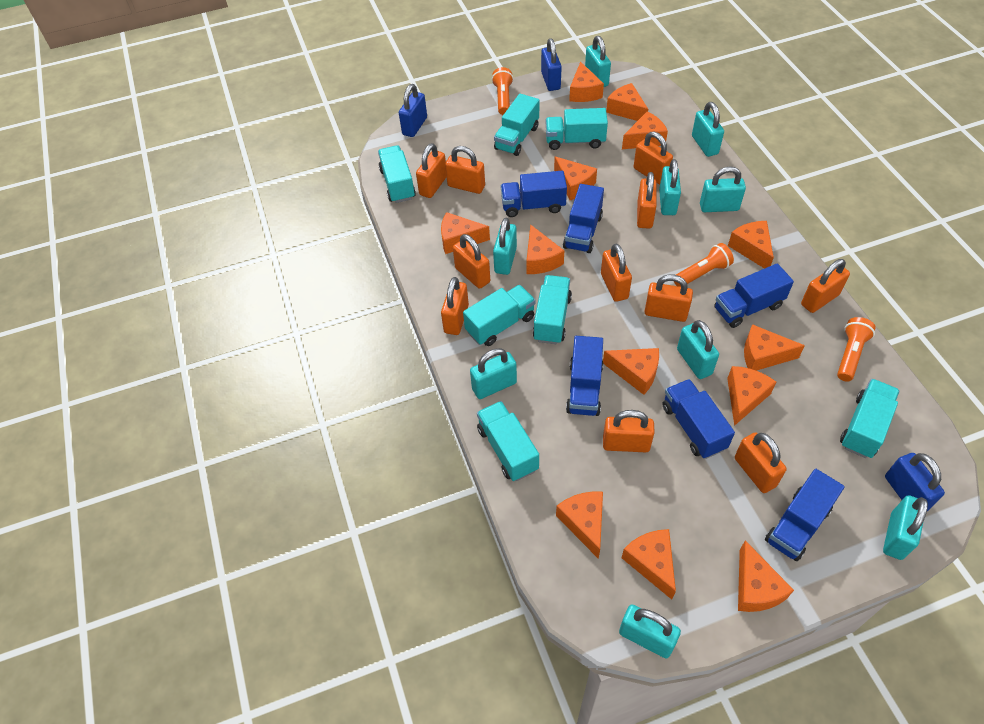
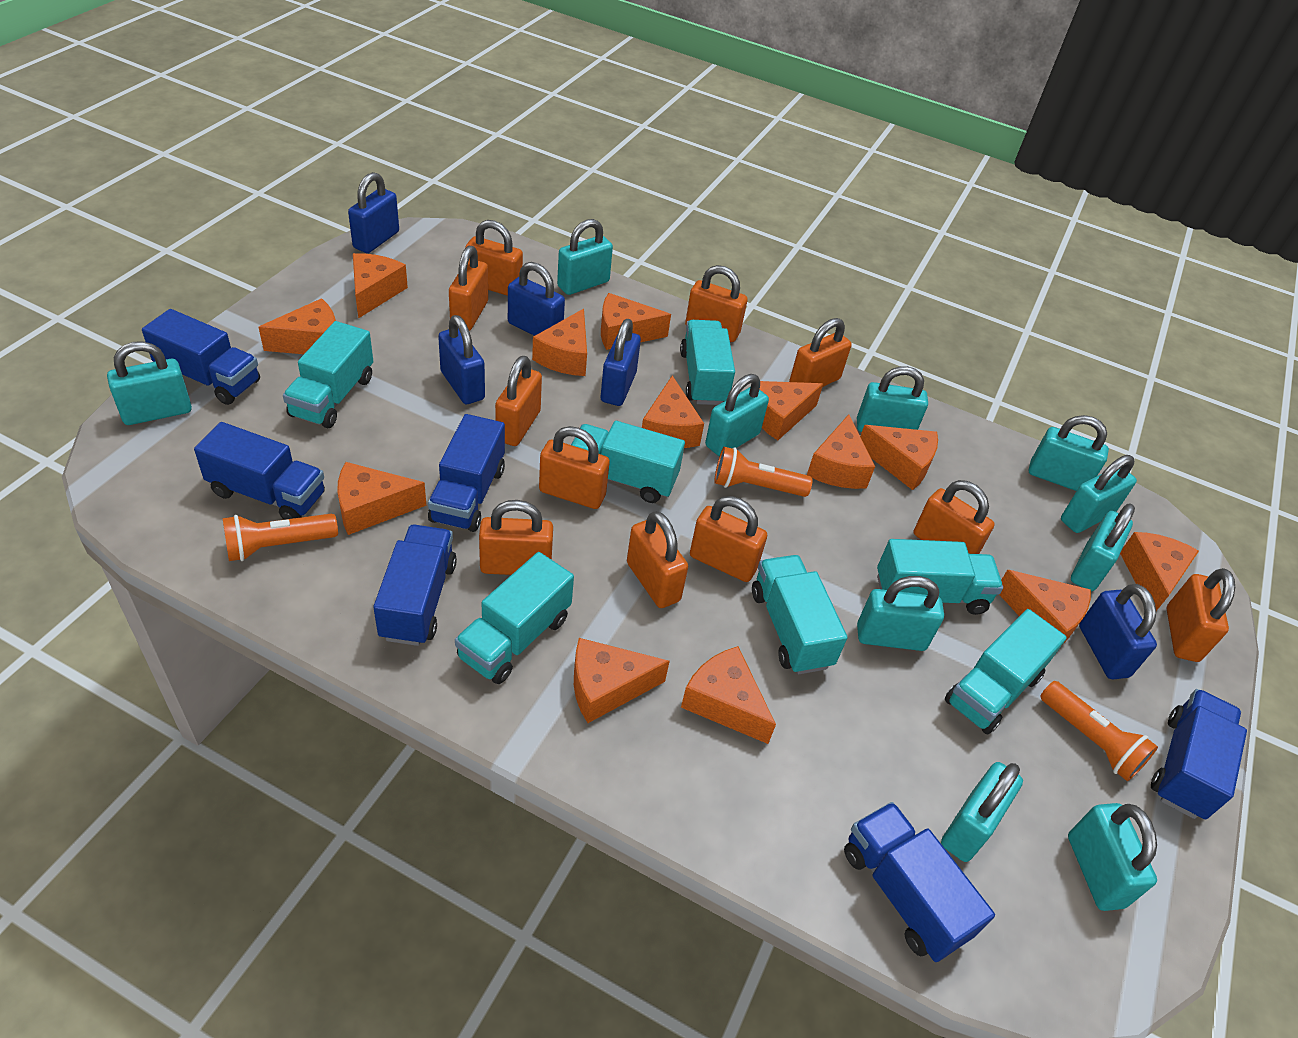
blue padlock: 3 -> 5
turquoise padlock: 9 -> 10

